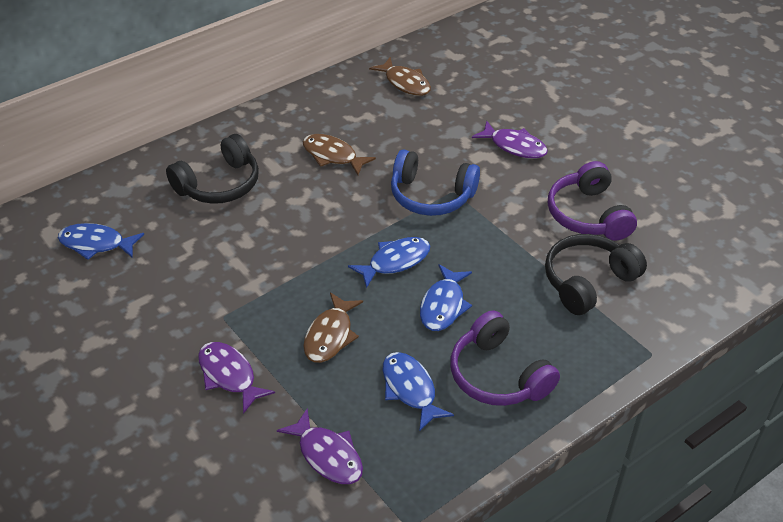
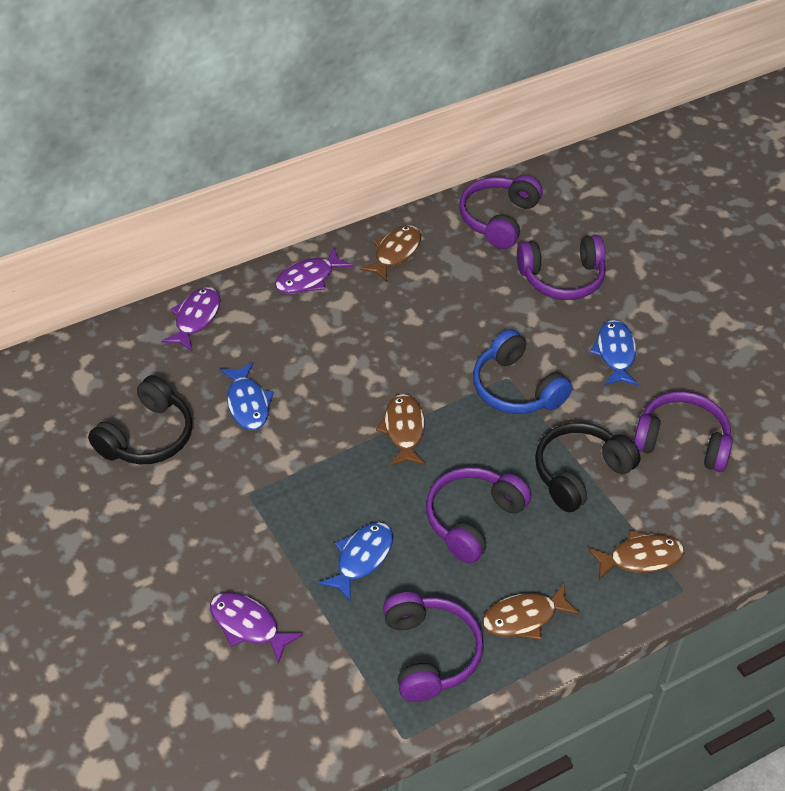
blue fish: 4 -> 3
brown fish: 3 -> 4
purple headphones: 2 -> 5

